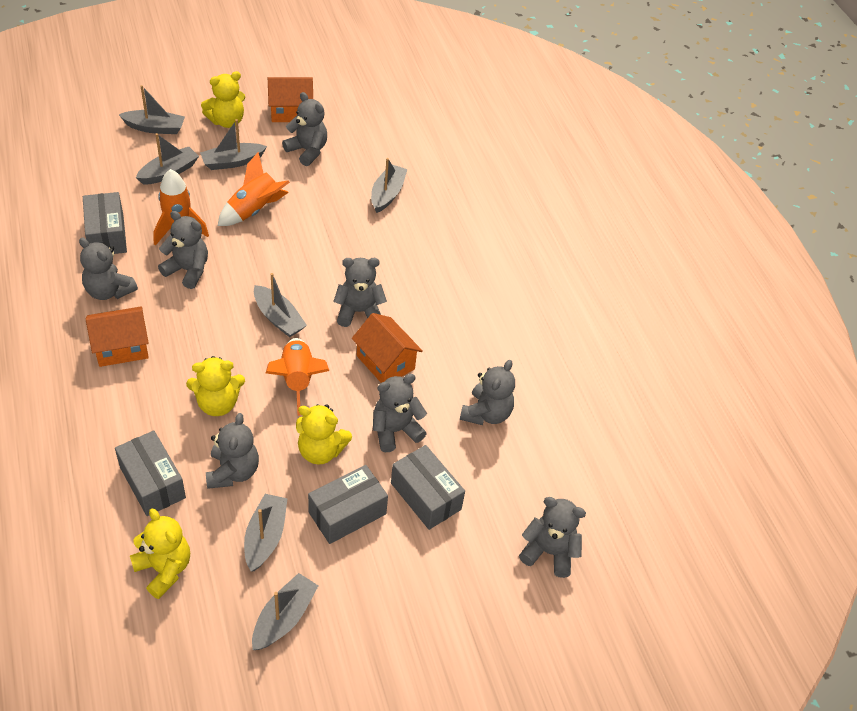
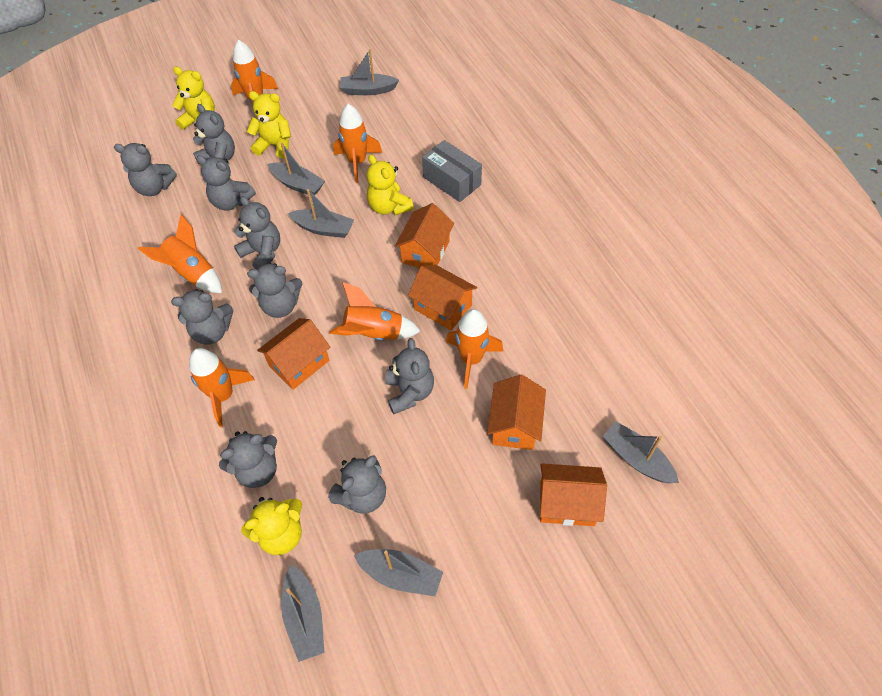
grey boat: 7 -> 6
grey box: 4 -> 1
grey teddy bear: 8 -> 9
orange house: 3 -> 5
orange rocket: 3 -> 6

